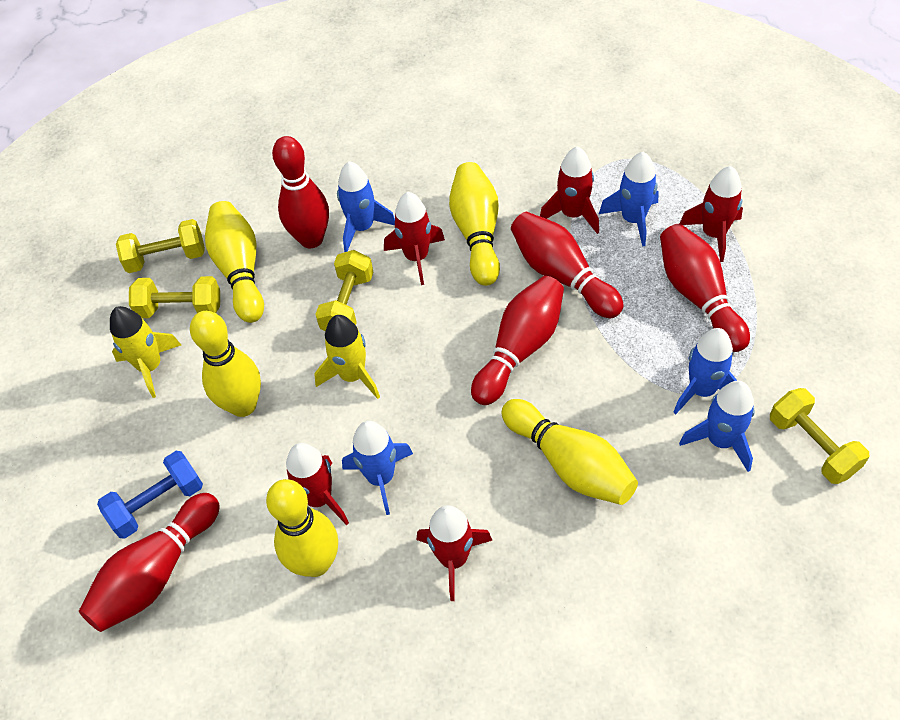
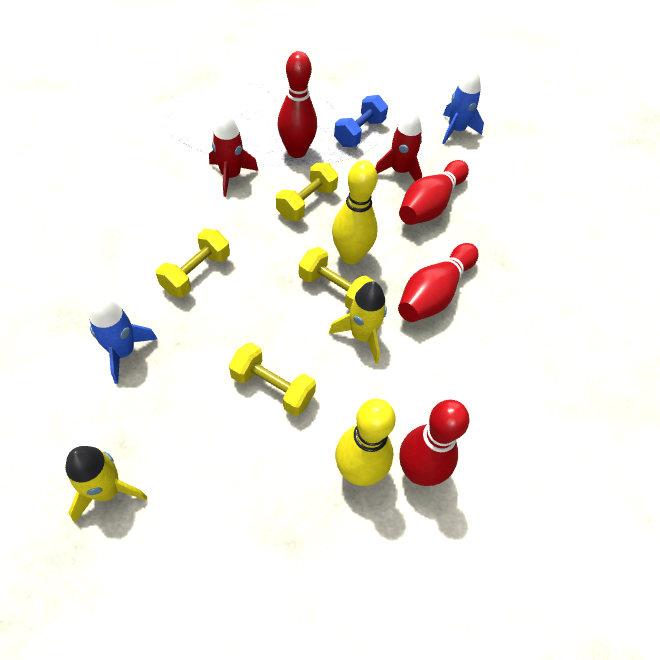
blue rocket: 5 -> 2
red bowling pin: 5 -> 4
red rocket: 5 -> 2
yellow bowling pin: 5 -> 2

